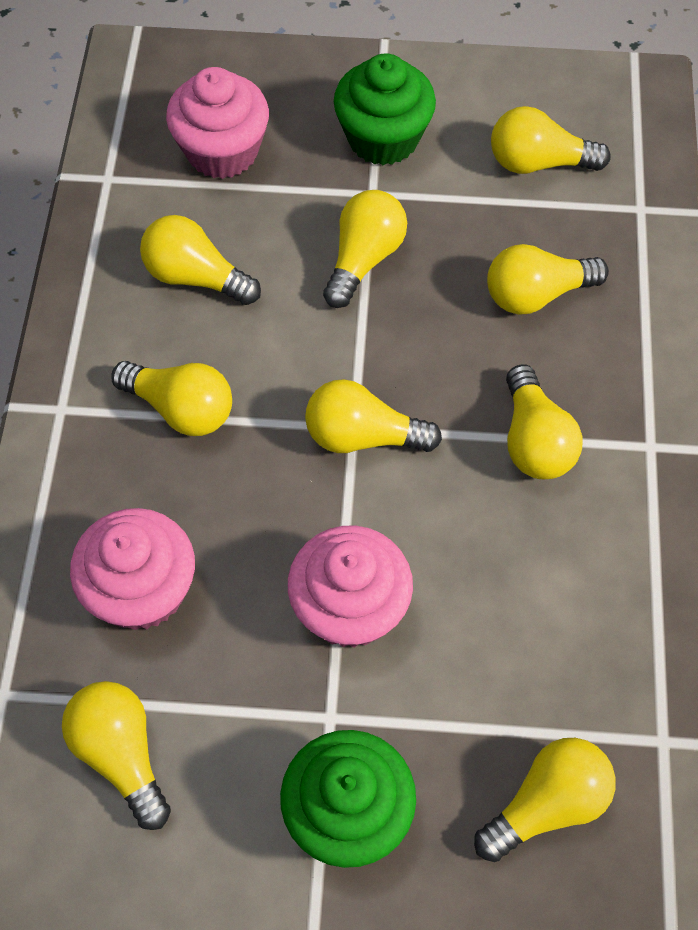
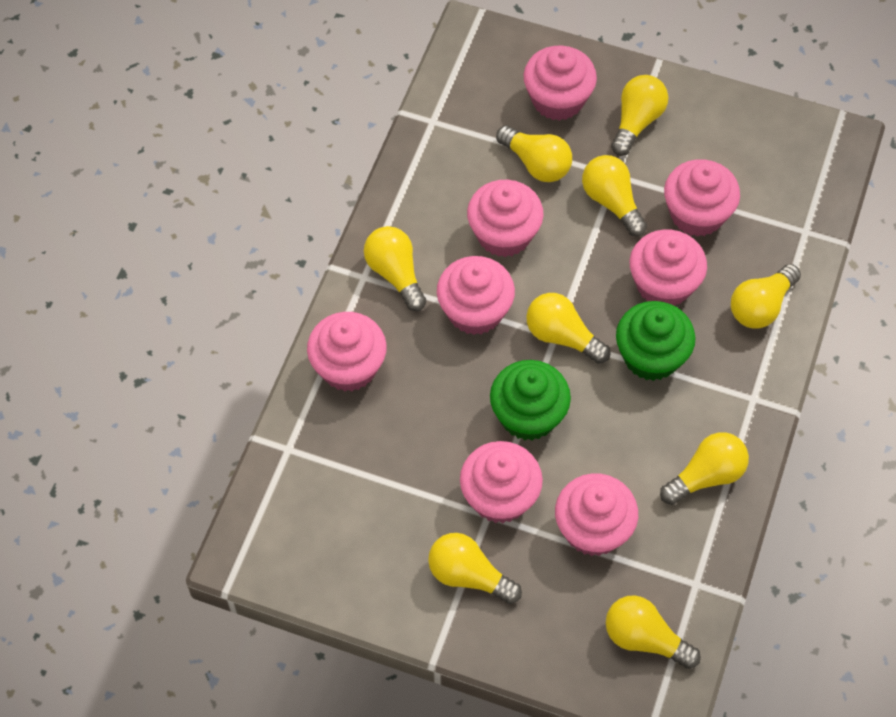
pink cupcake: 3 -> 8

